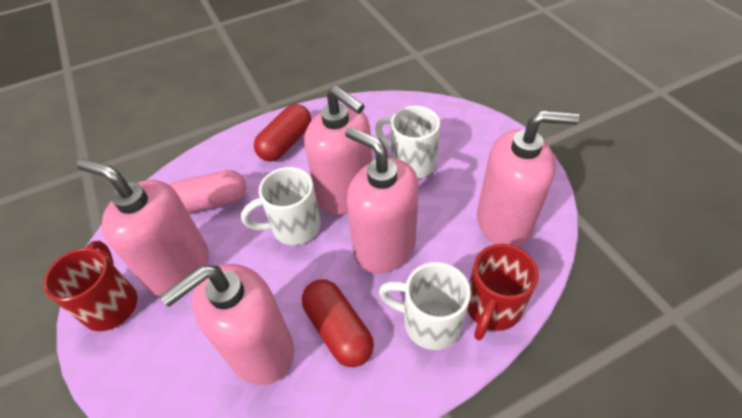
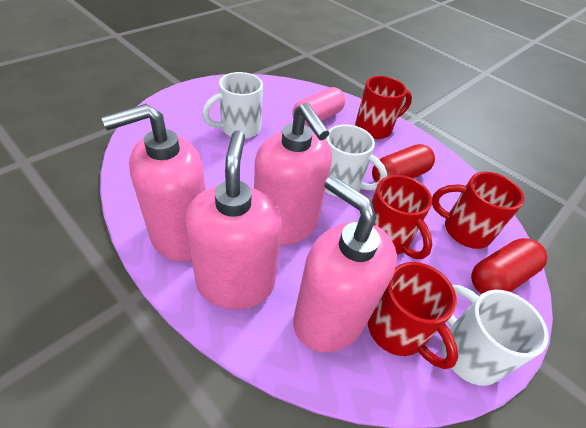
pink soap dispenser: 5 -> 4
red mug: 2 -> 4

